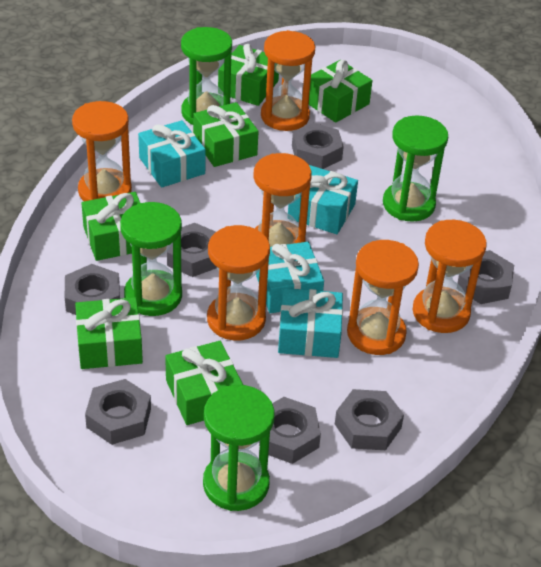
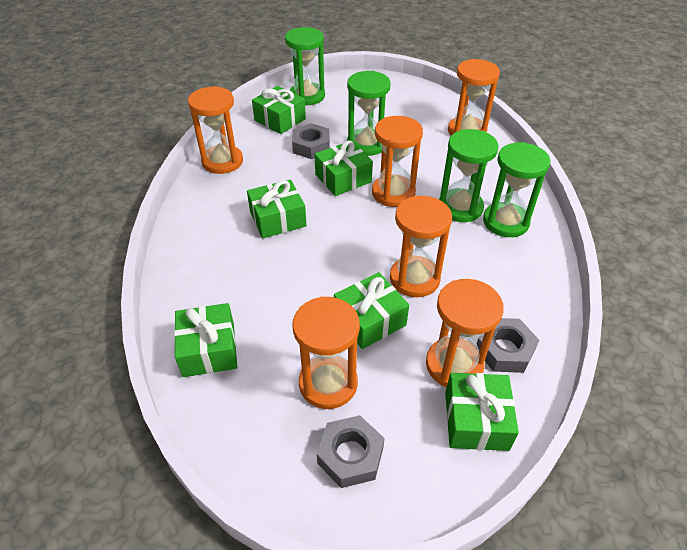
grey nut: 7 -> 3
turquoise gift: 4 -> 0

